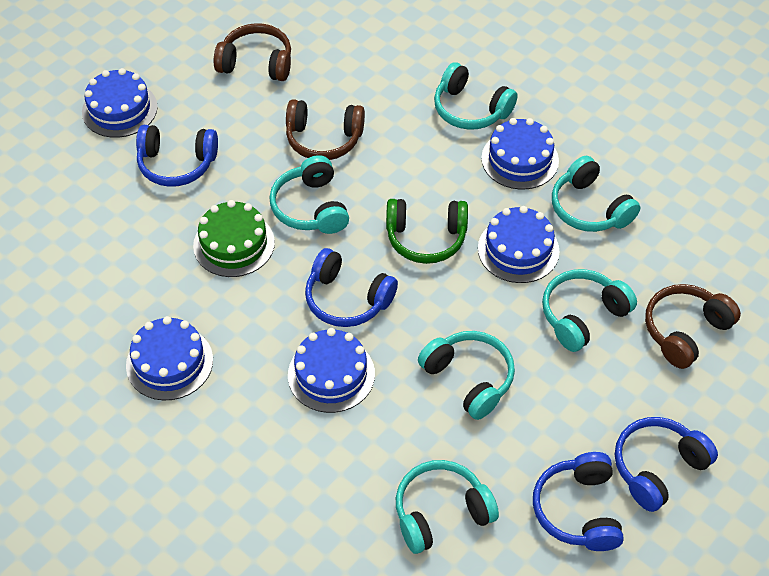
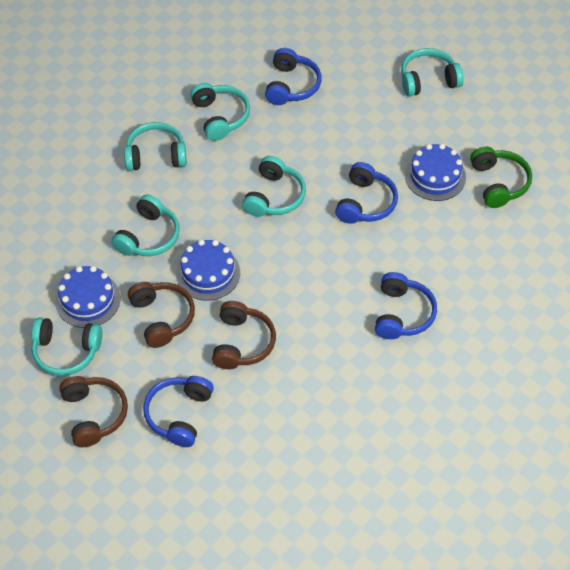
blue cake: 5 -> 3
green cake: 1 -> 0

